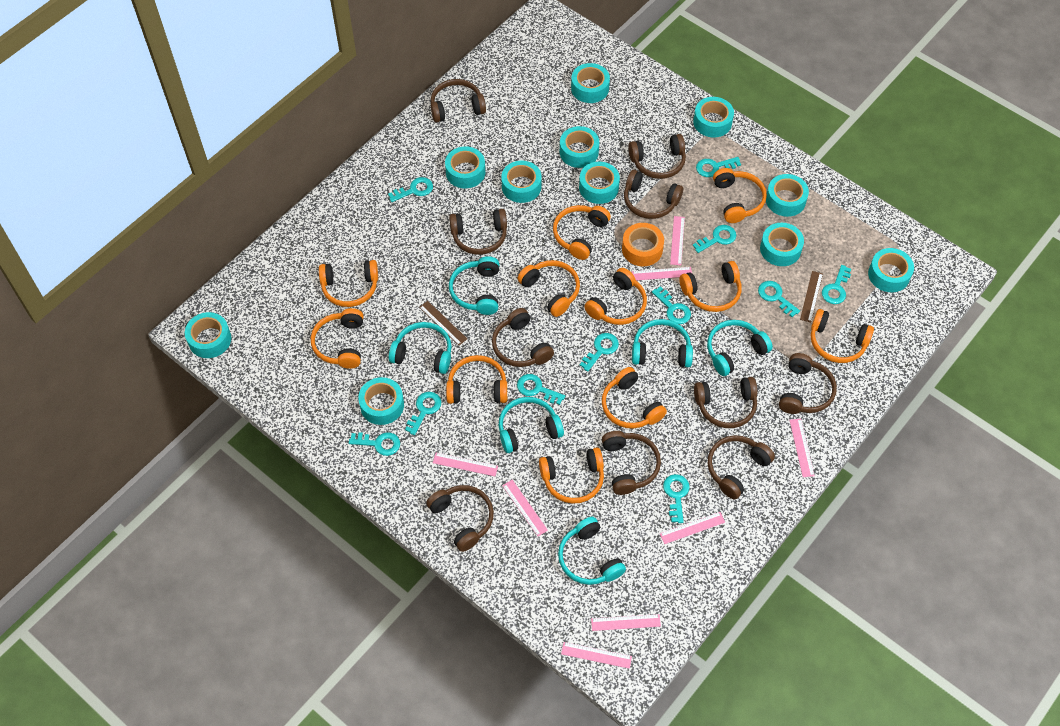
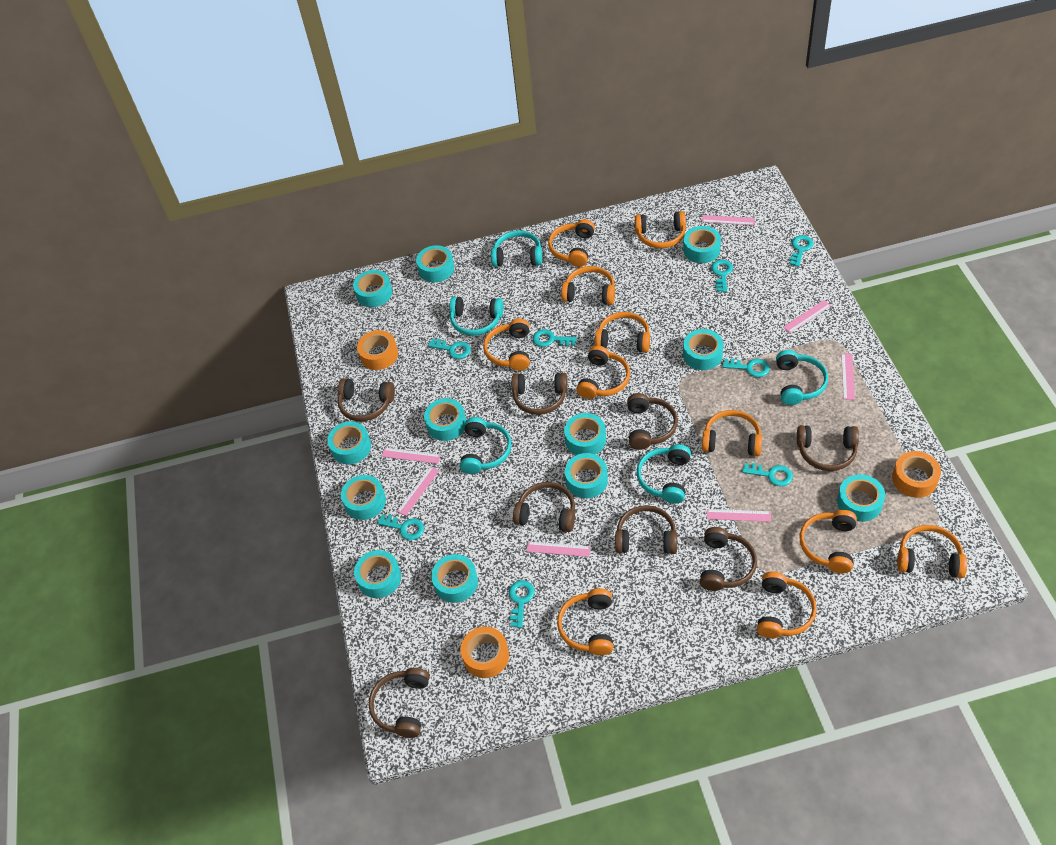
brown headphones: 10 -> 8
brown ruler: 2 -> 0
orange tape: 1 -> 3
pink ruler: 8 -> 7
turquoise headphones: 6 -> 5
turquoise key: 11 -> 8
turquoise tape: 11 -> 12

